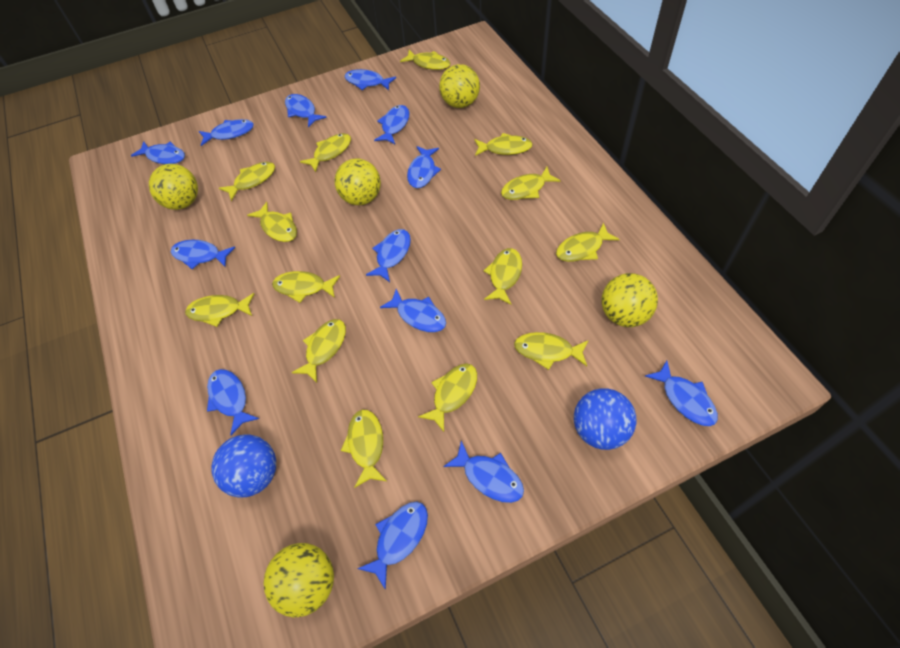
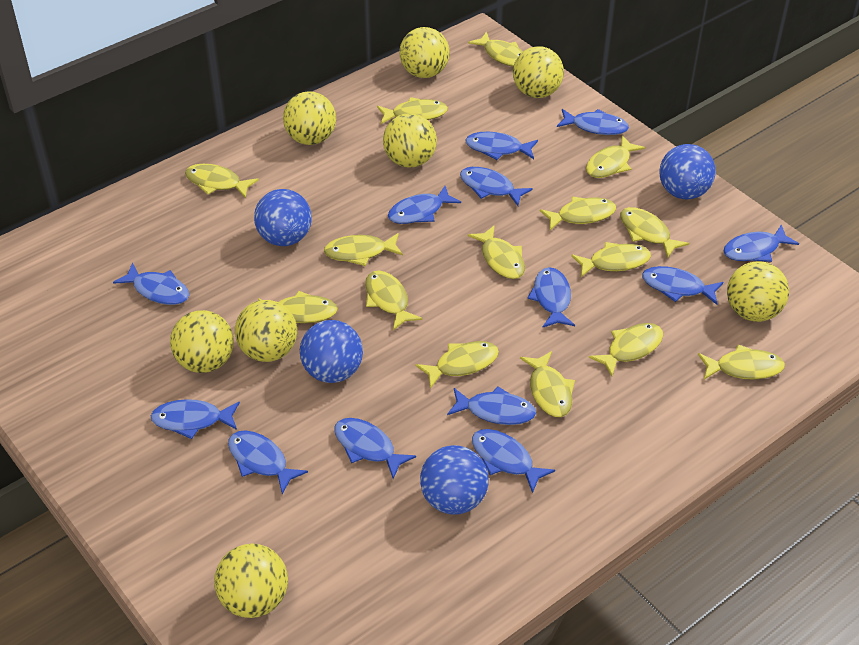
blue ball: 2 -> 4
yellow ball: 5 -> 8
yellow fish: 14 -> 15

